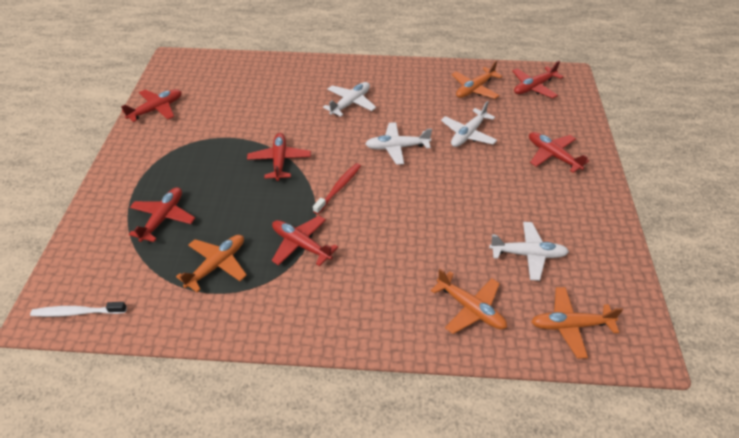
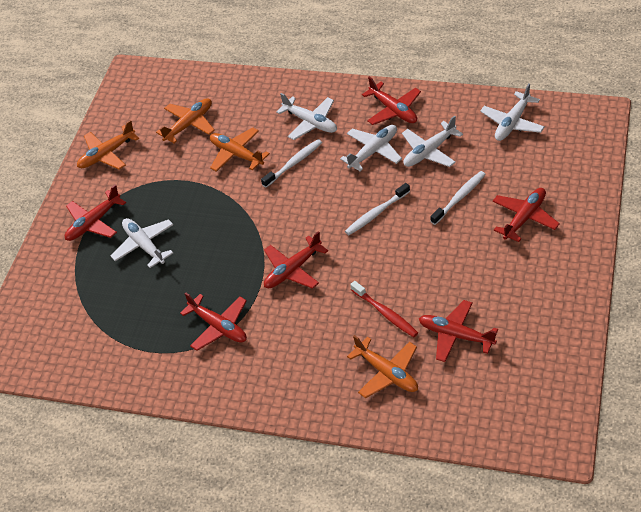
white plane: 4 -> 5
white toothbrush: 1 -> 3

